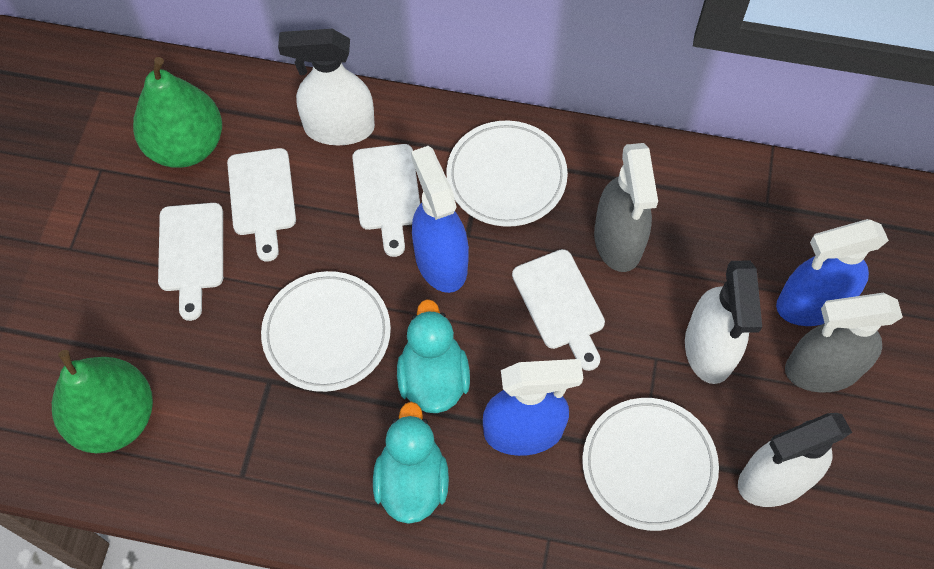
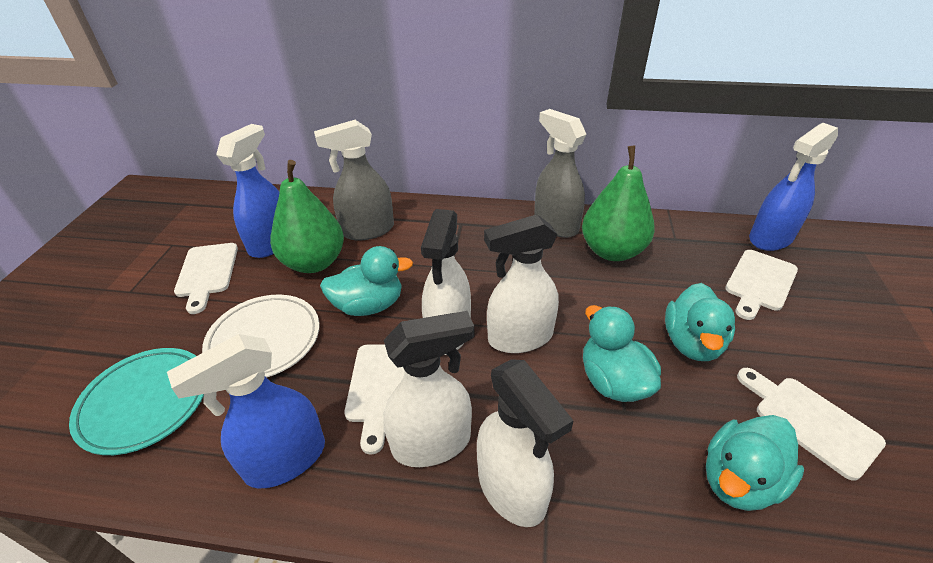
turquoise duck: 2 -> 4
turquoise plate: 0 -> 1
white plate: 3 -> 1
white spray bottle: 3 -> 4

